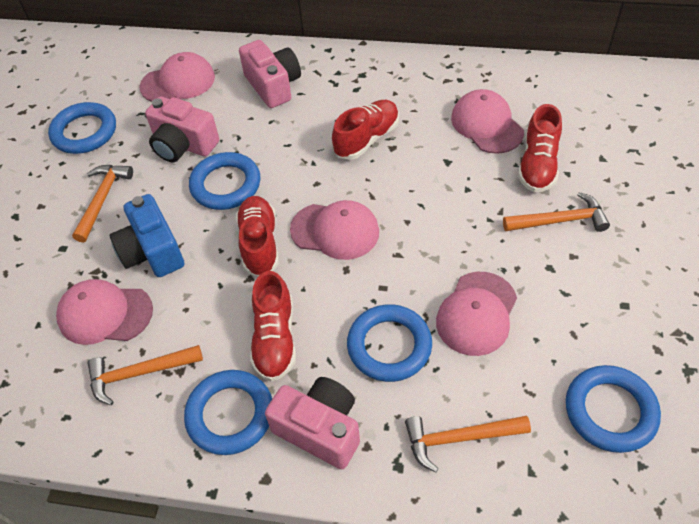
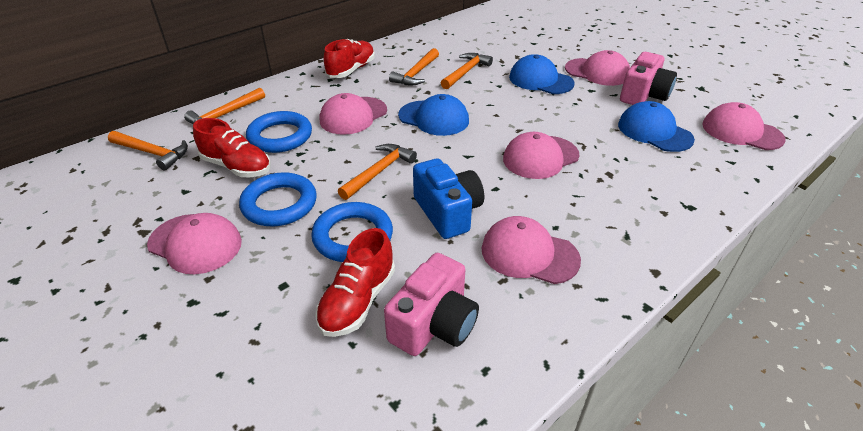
blue cap: 0 -> 3
blue ring: 5 -> 3
orange hammer: 4 -> 5
pink camera: 3 -> 2
pink cap: 5 -> 6
red shoe: 4 -> 3

